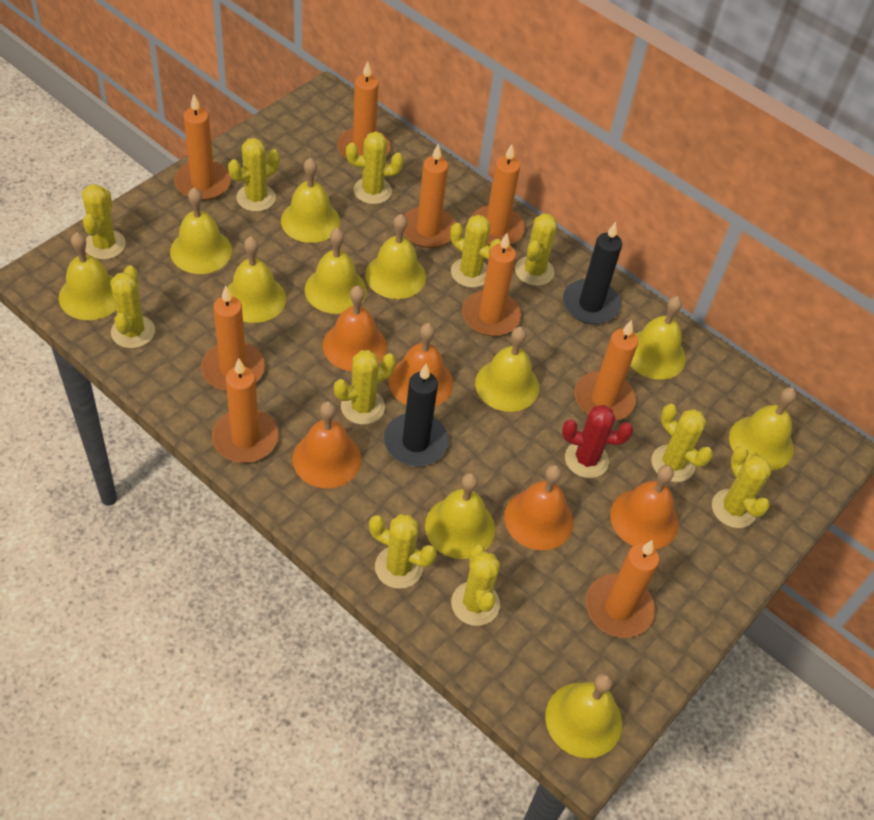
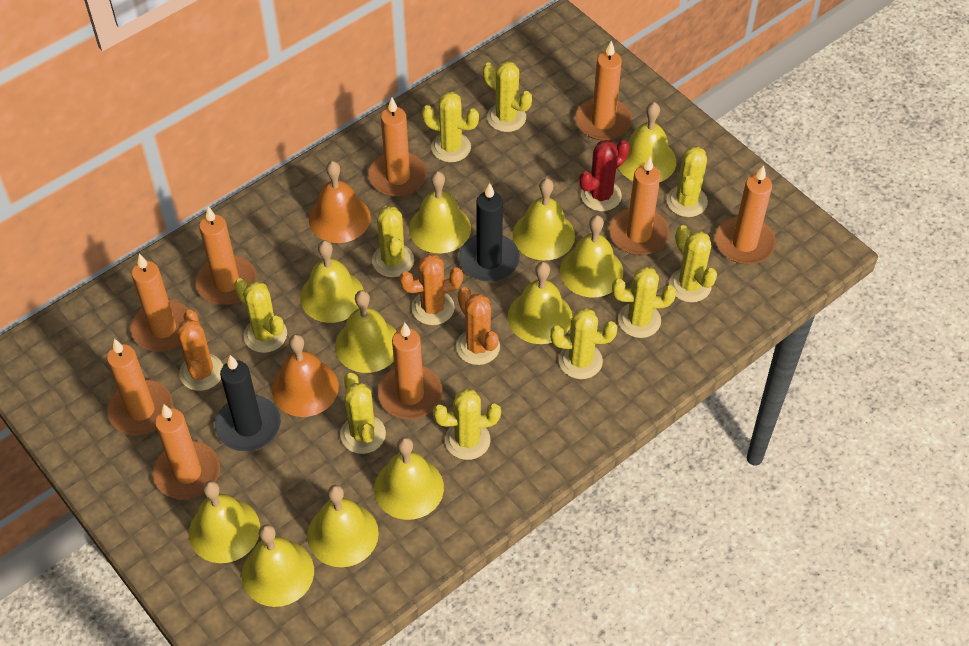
orange bell: 5 -> 2
orange cactus: 0 -> 3
yellow cactus: 11 -> 10

